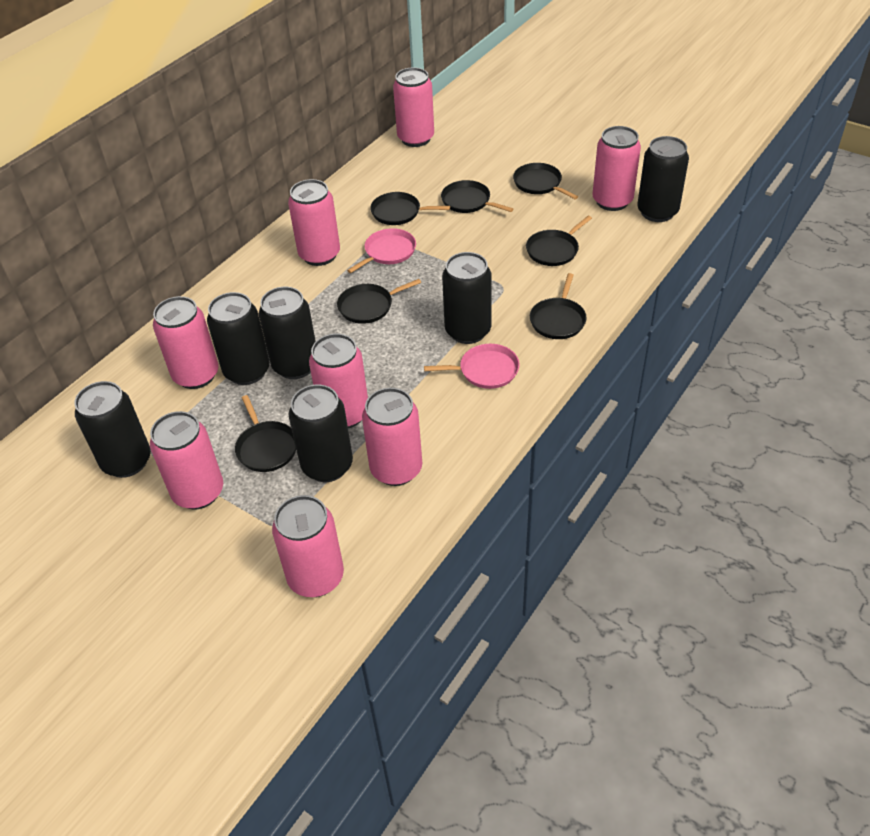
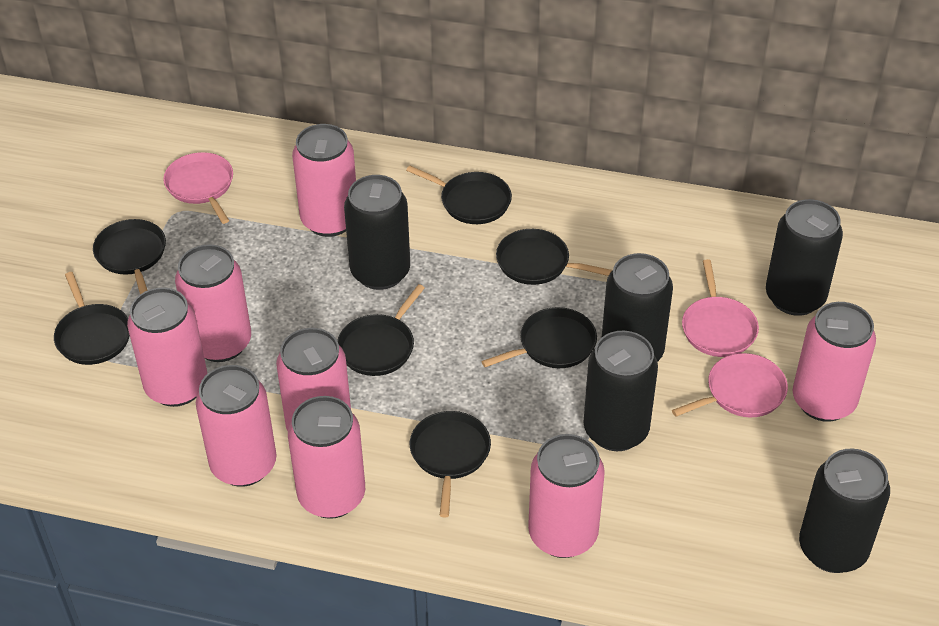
black can: 6 -> 5
pink pan: 2 -> 3

